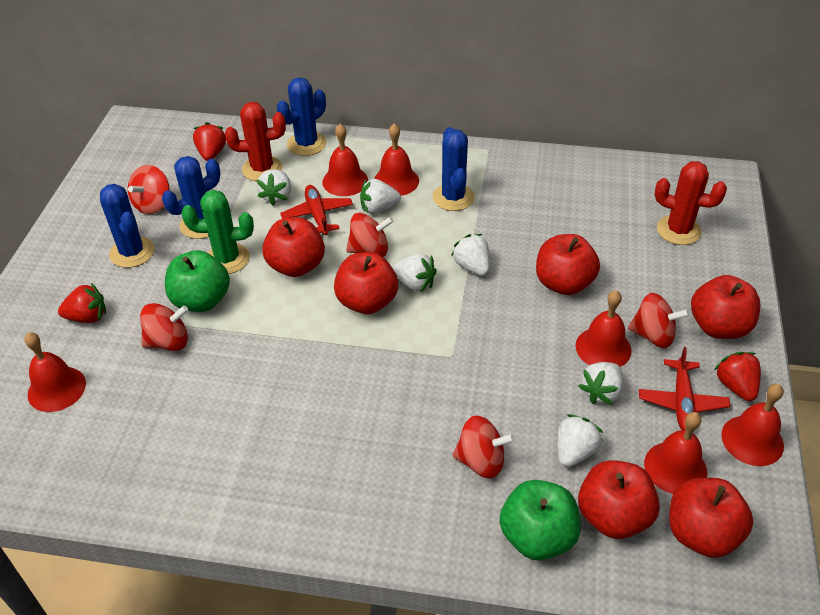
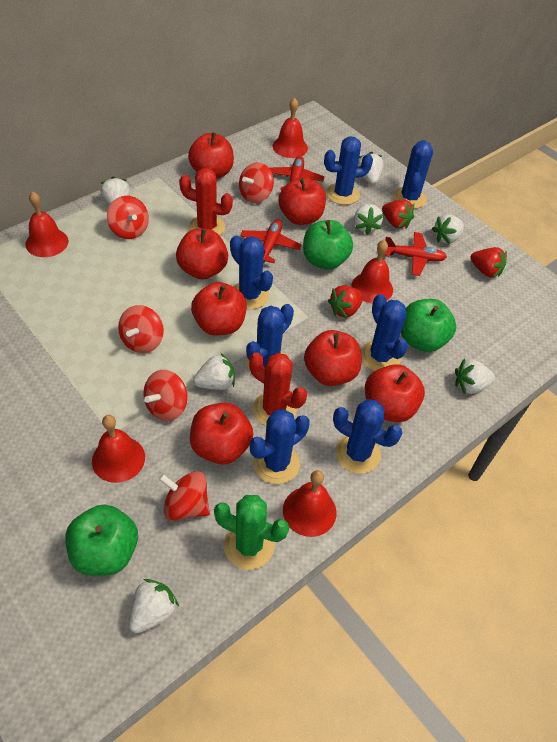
blue cactus: 4 -> 7
green apple: 2 -> 3
red apple: 6 -> 7
red bell: 6 -> 5
red plane: 2 -> 3
white strawberry: 6 -> 7

